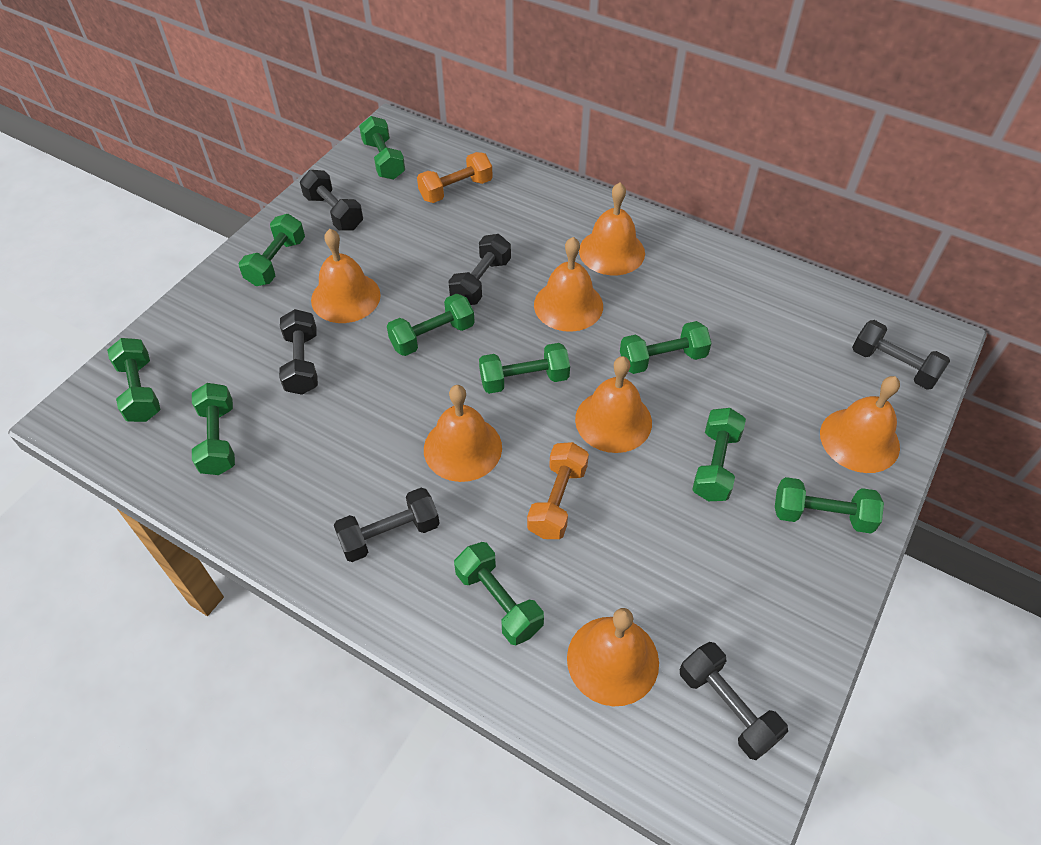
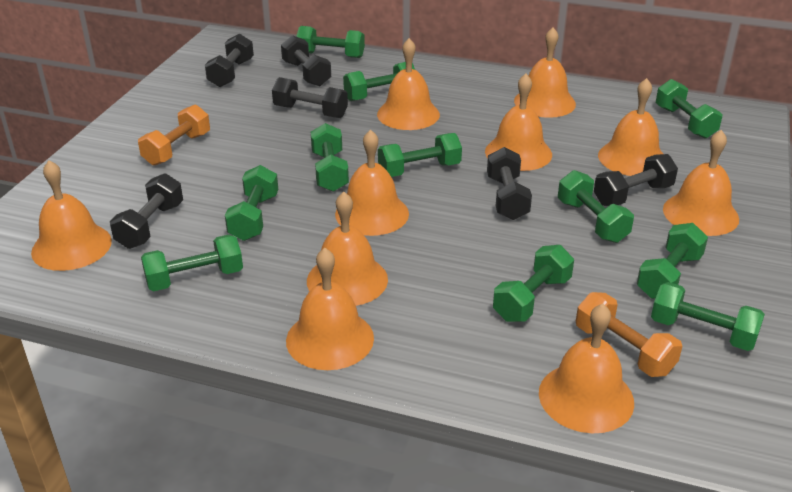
green dumbbell: 10 -> 11
orange bell: 7 -> 10

